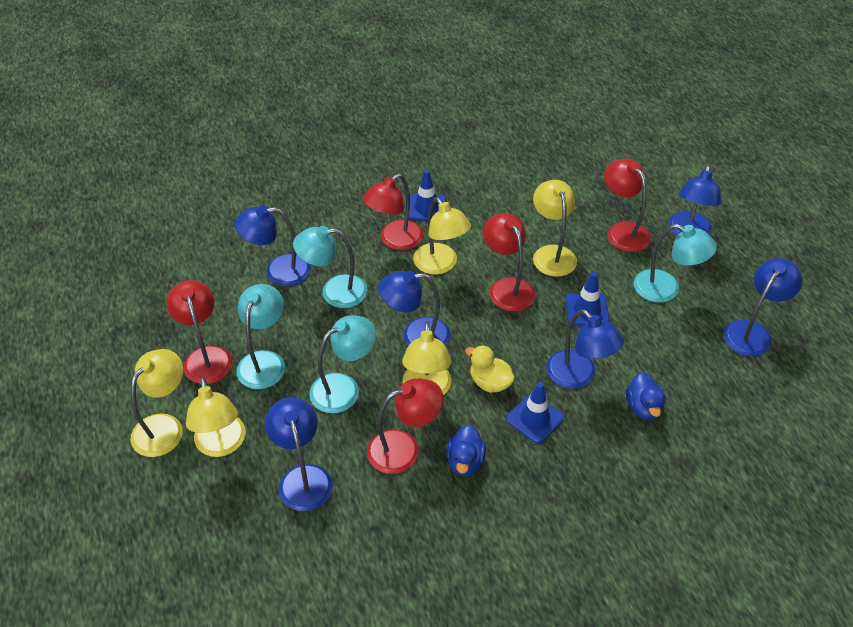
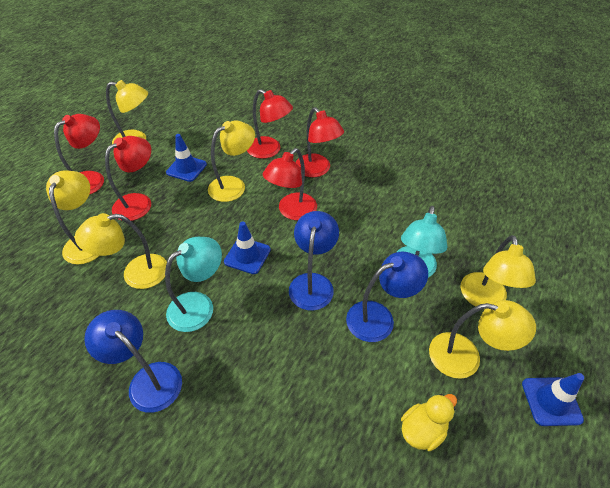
blue duck: 2 -> 0
blue lamp: 6 -> 3
turquoise lamp: 4 -> 2
yellow lamp: 5 -> 6

